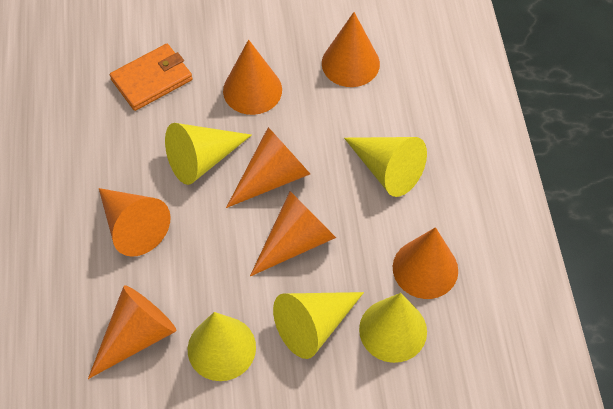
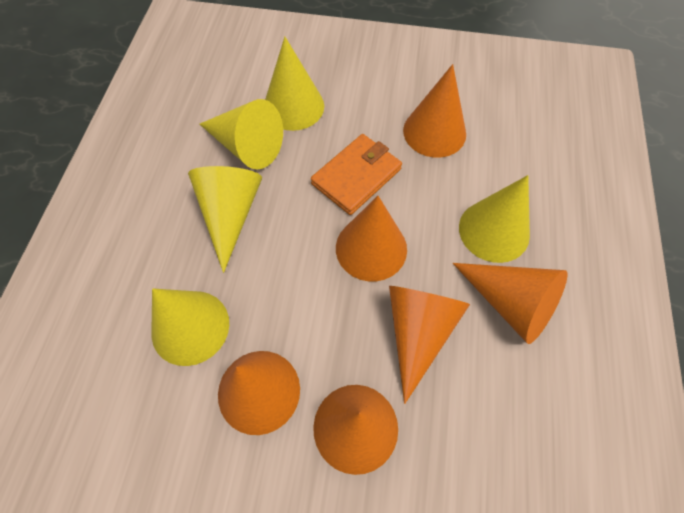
orange cone: 7 -> 6

